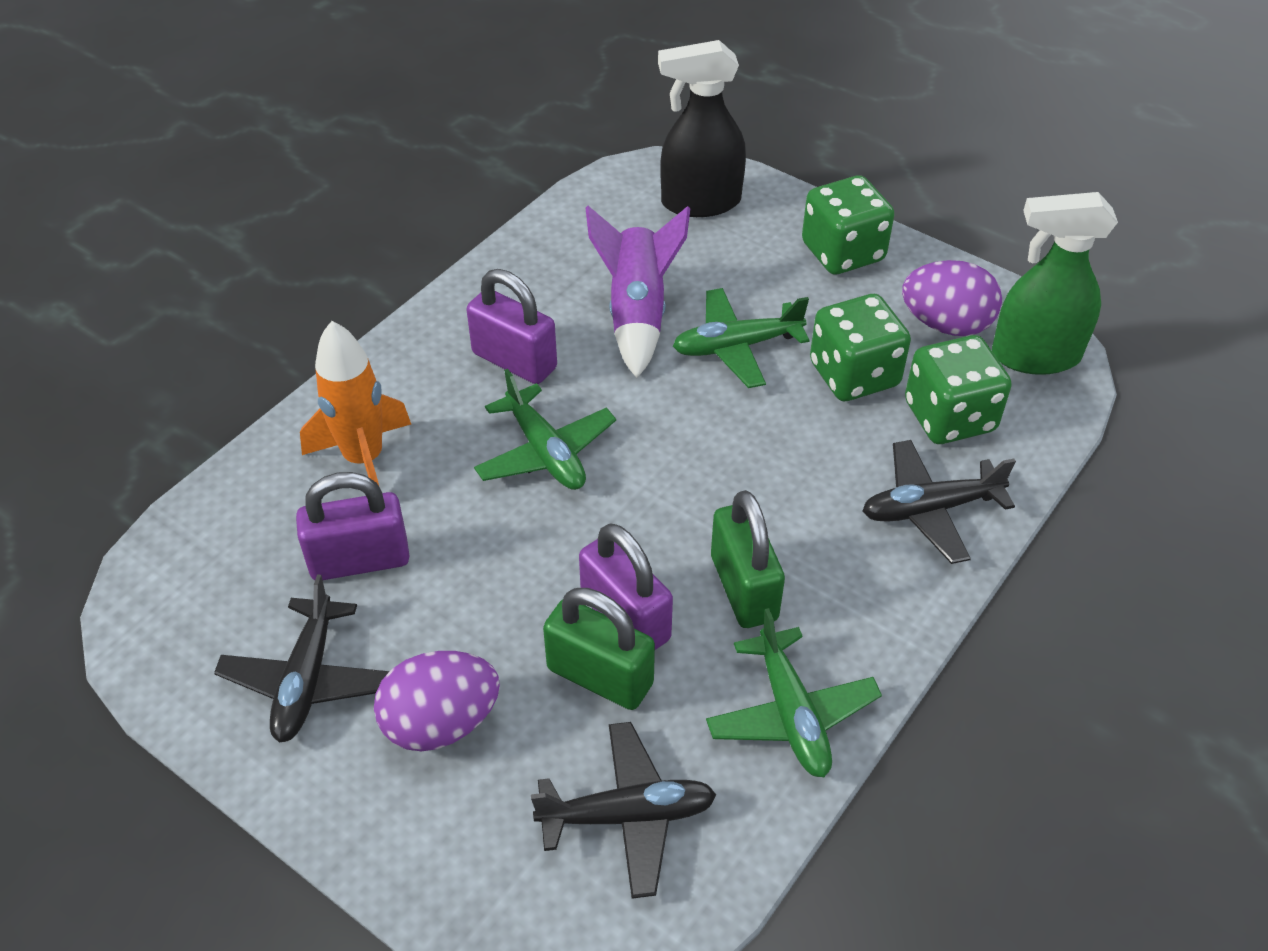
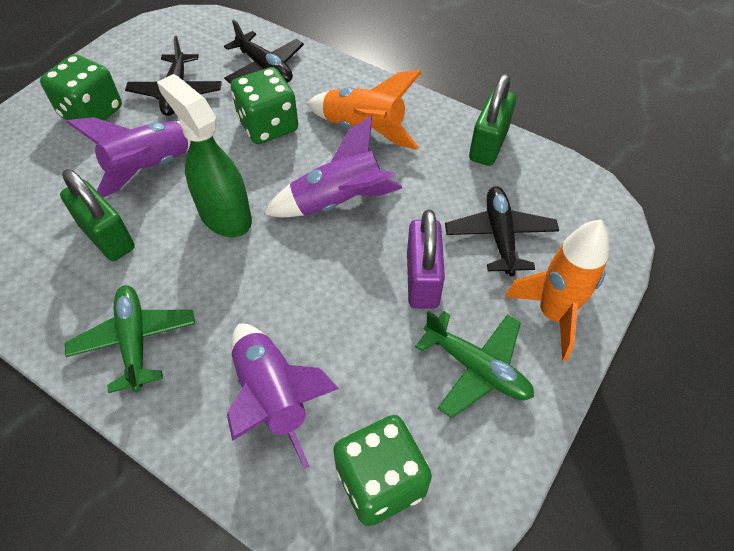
black spray bottle: 1 -> 0
green plane: 3 -> 2
orange rocket: 1 -> 2
purple egg: 2 -> 0
purple padlock: 3 -> 1
purple rocket: 1 -> 3

